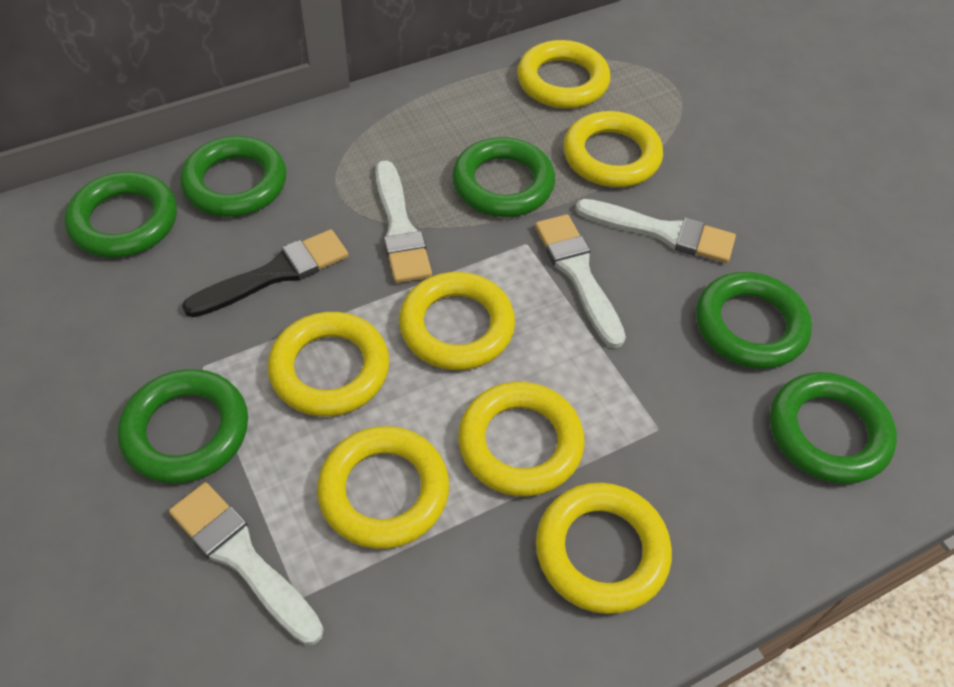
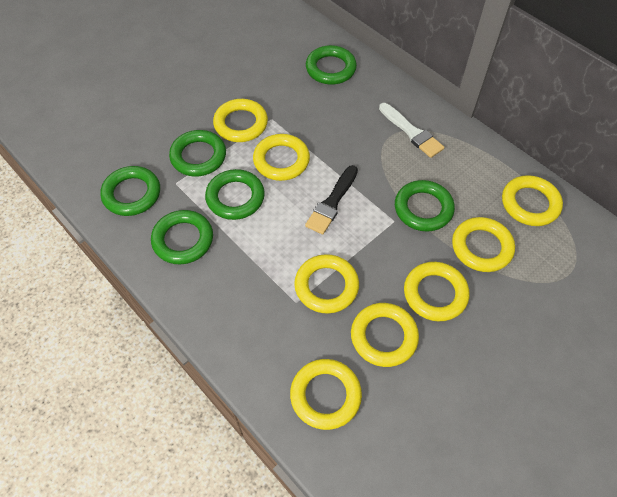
white brush: 4 -> 1
yellow ring: 7 -> 8

